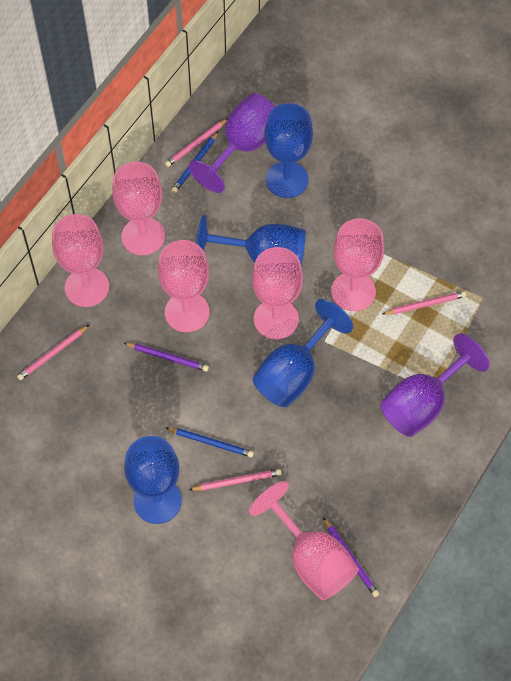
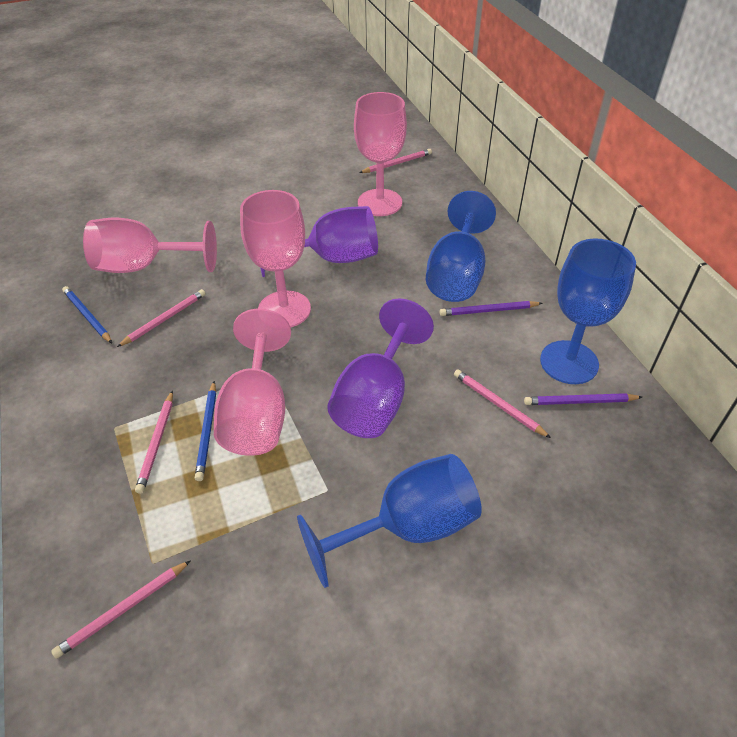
blue goblet: 4 -> 3
pink goblet: 6 -> 4
pink pencil: 4 -> 5

